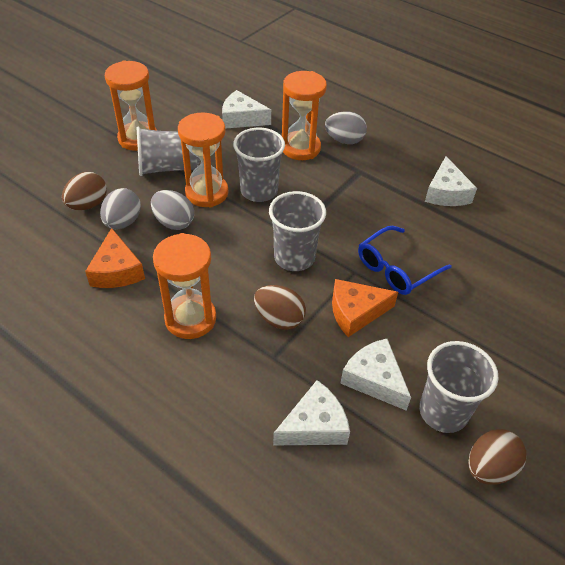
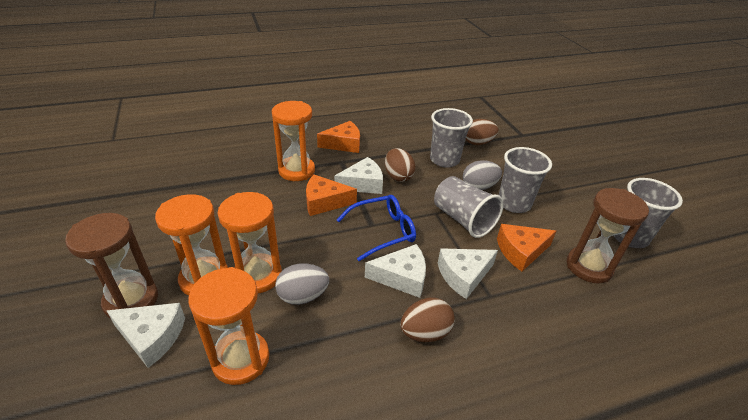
brown hourglass: 0 -> 2
grey egg: 3 -> 2
orange cheese: 2 -> 3

